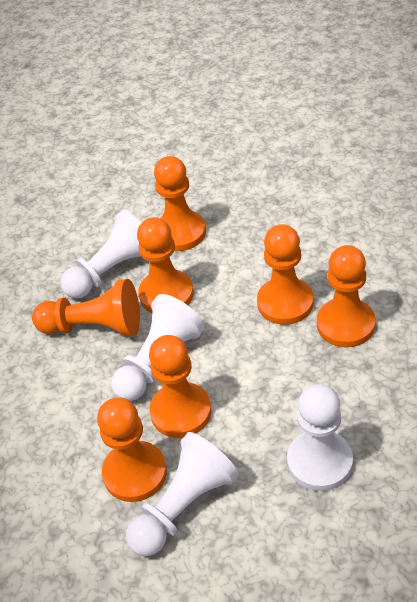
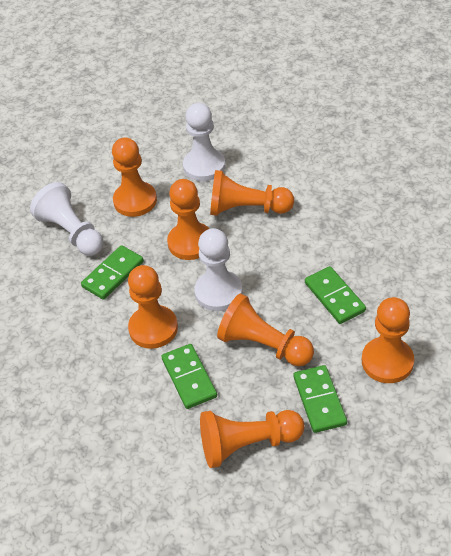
green domino: 0 -> 4
white pawn: 4 -> 3

